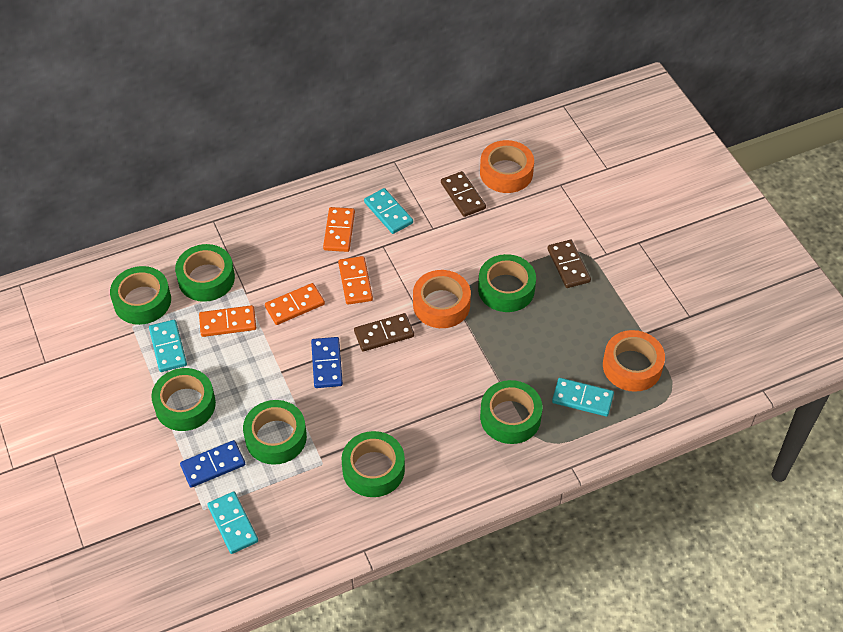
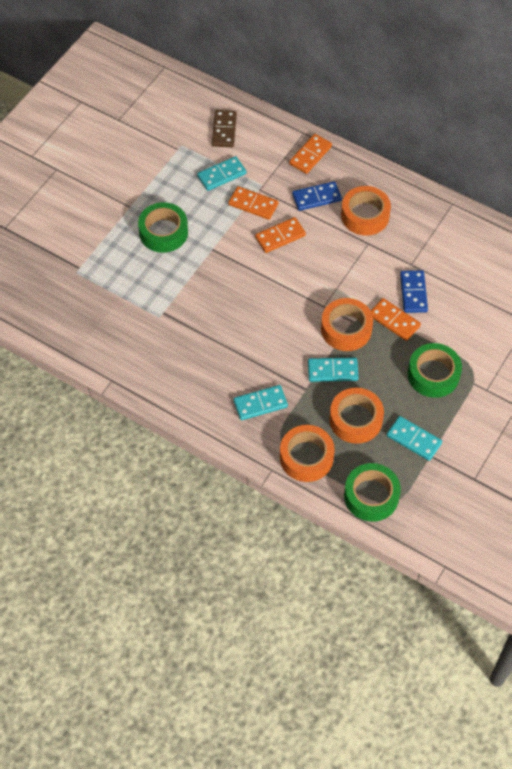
brown domino: 3 -> 1
green tape: 7 -> 3
orange tape: 3 -> 4

